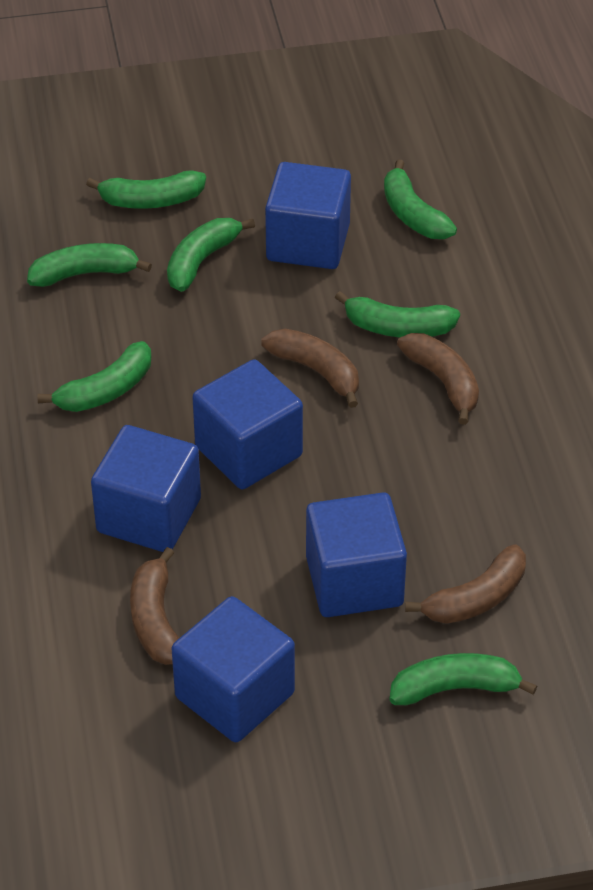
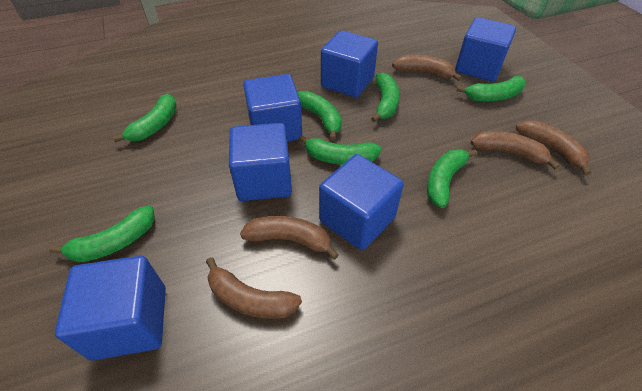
blue cube: 5 -> 6
brown banana: 4 -> 5

